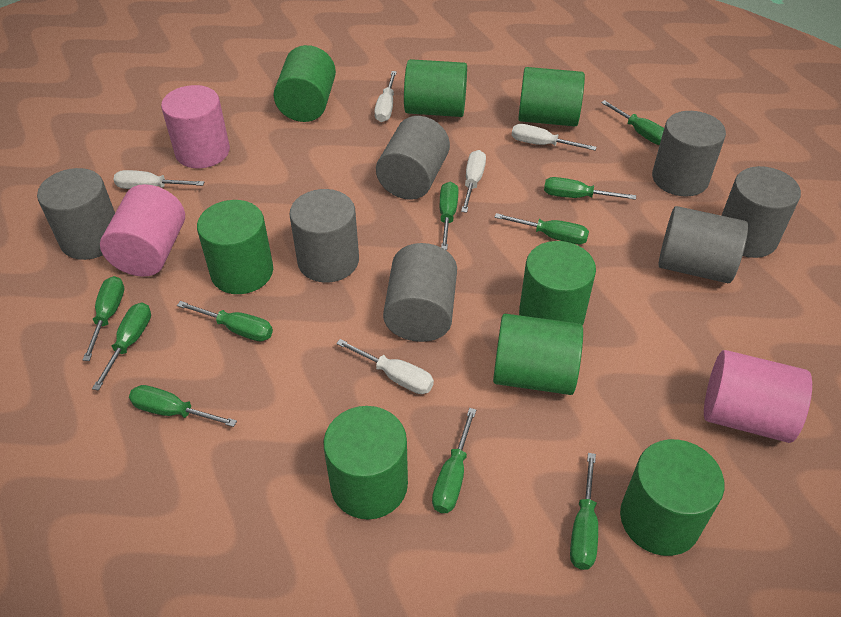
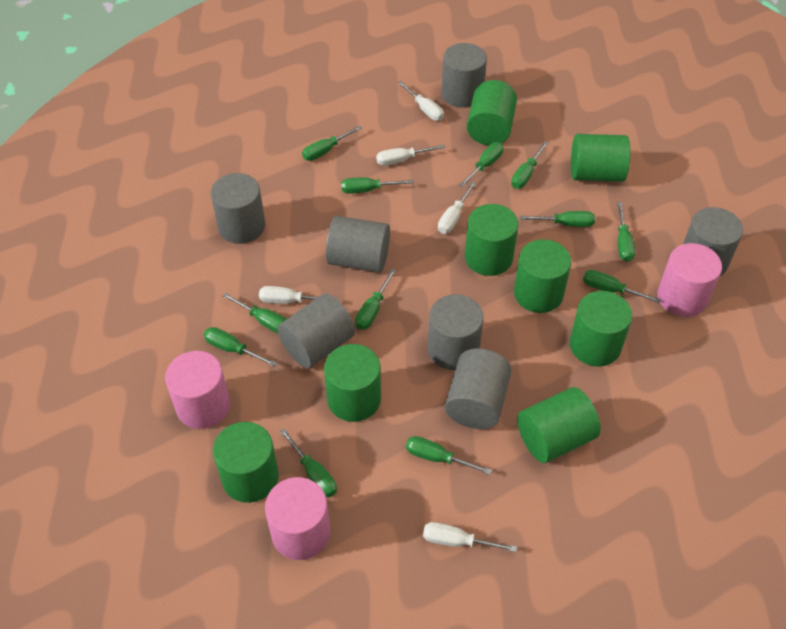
green screwdriver: 10 -> 12

